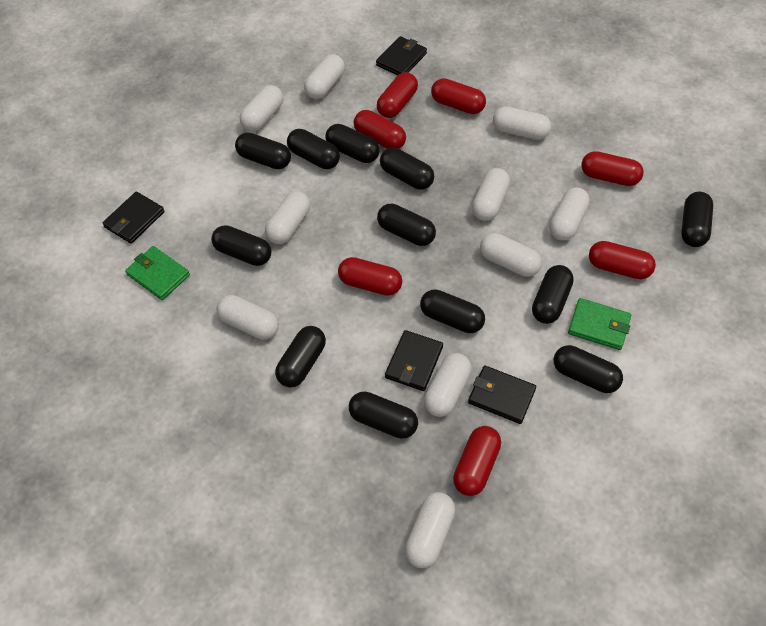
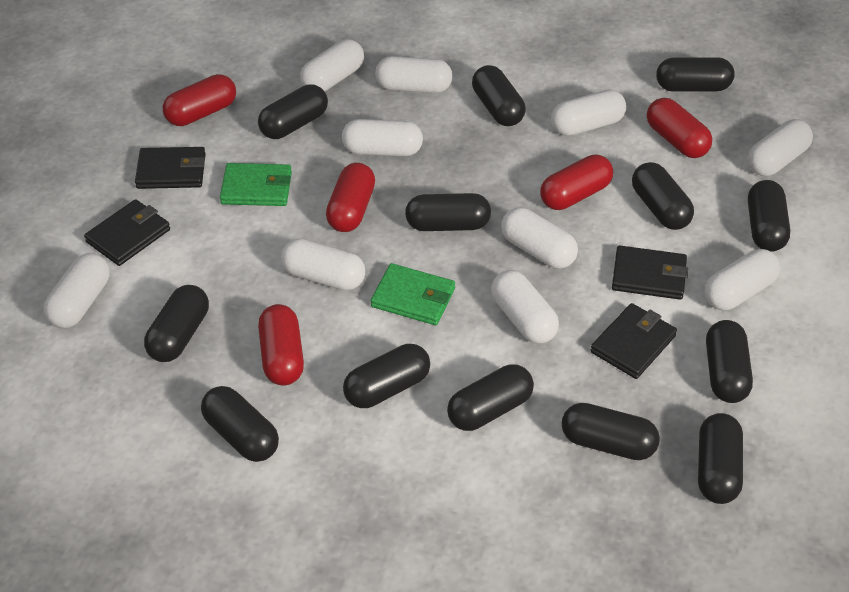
black capsule: 12 -> 13
red capsule: 7 -> 5

